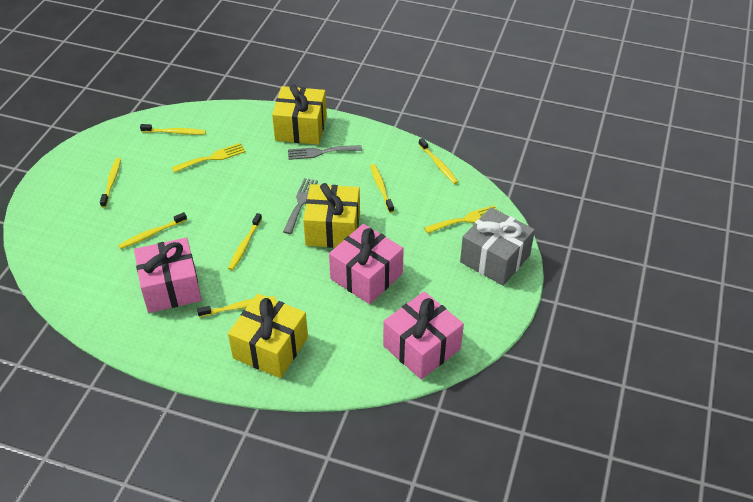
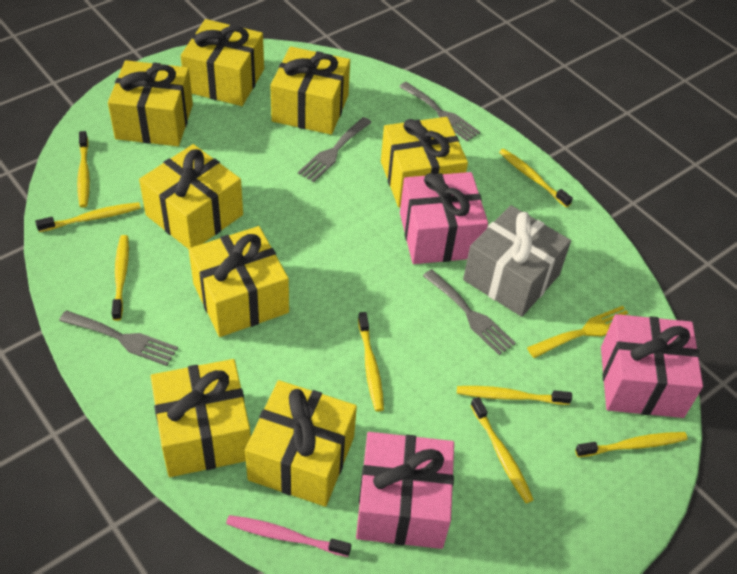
grey fork: 2 -> 4
pink toothbrush: 0 -> 1
yellow fork: 2 -> 1
yellow gift: 3 -> 8
yellow toothbrush: 7 -> 8

